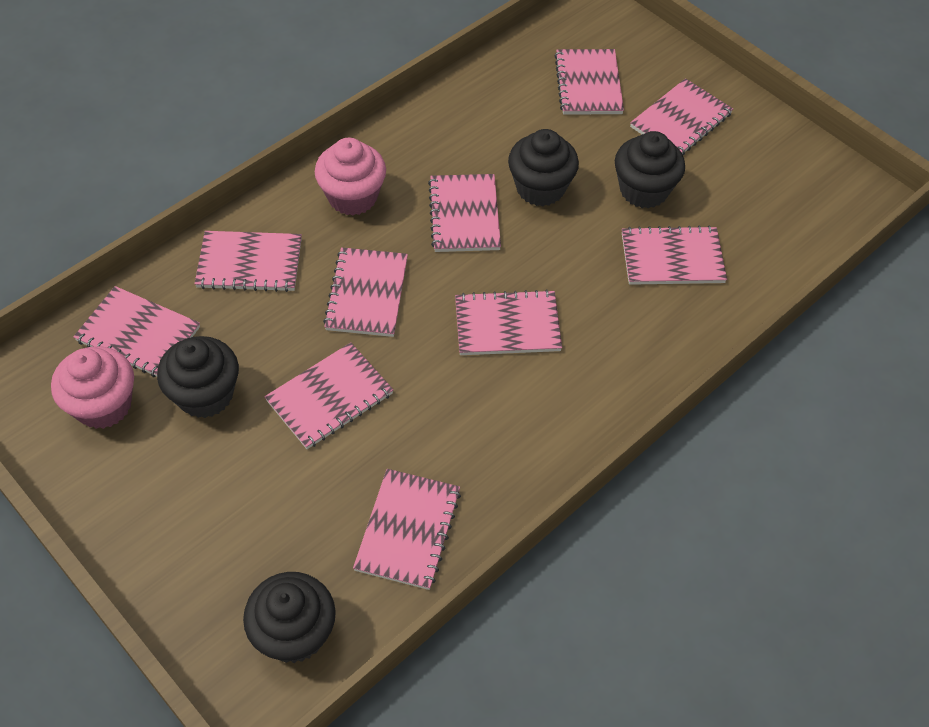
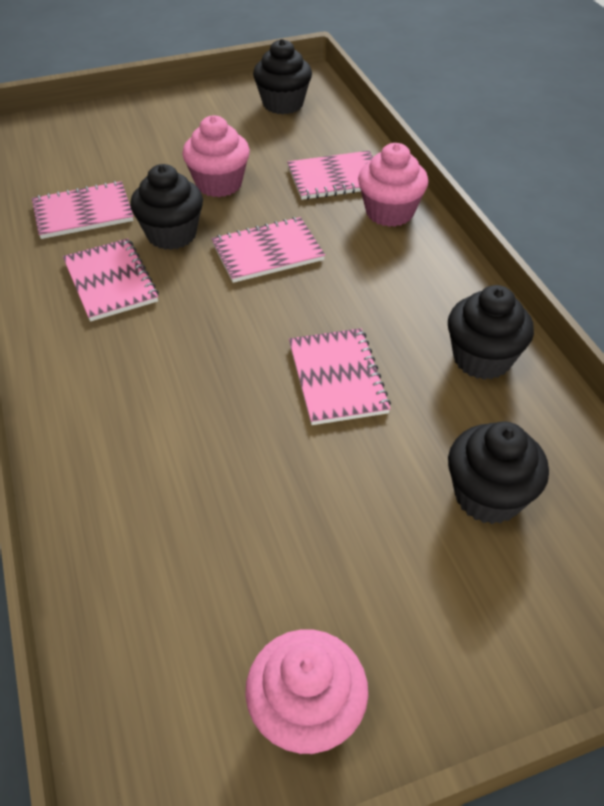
pink cupcake: 2 -> 3
pink notebook: 10 -> 5

